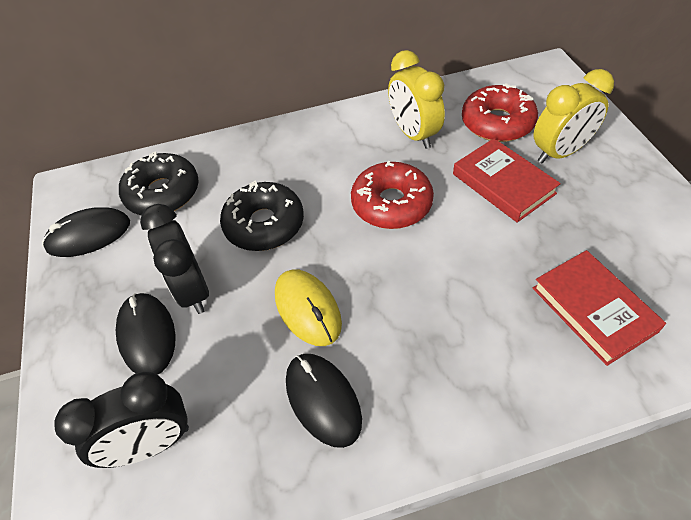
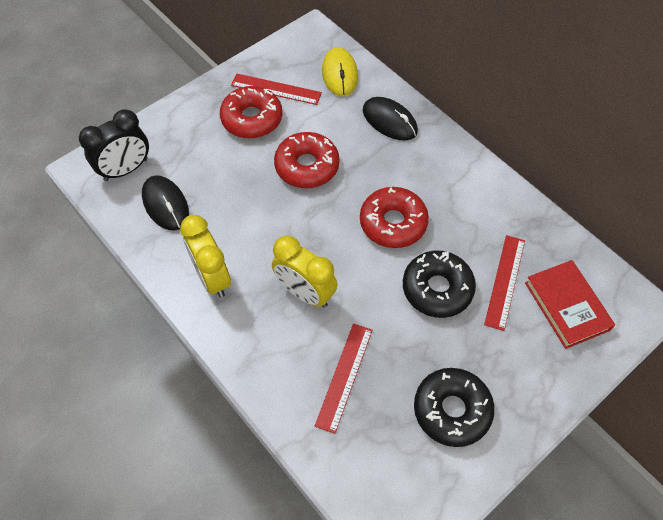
black clock: 2 -> 1
black mouse: 3 -> 2
red book: 2 -> 1
red donut: 2 -> 3
red ruler: 0 -> 3

